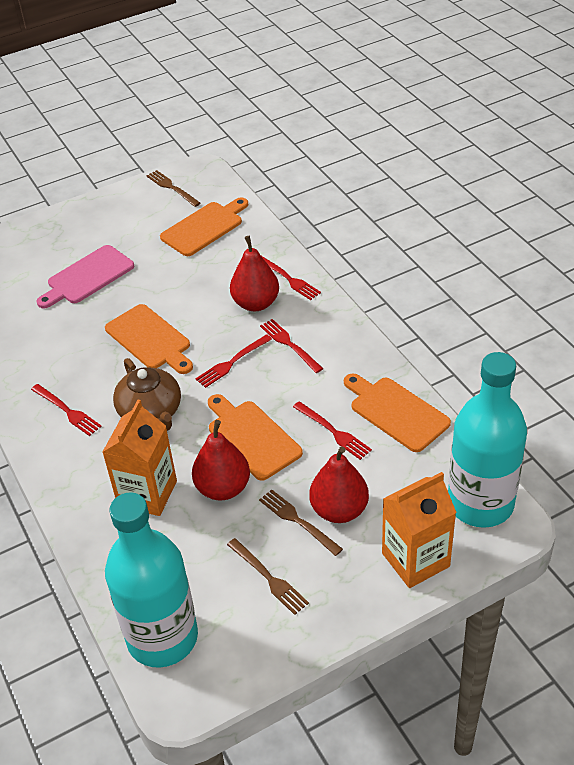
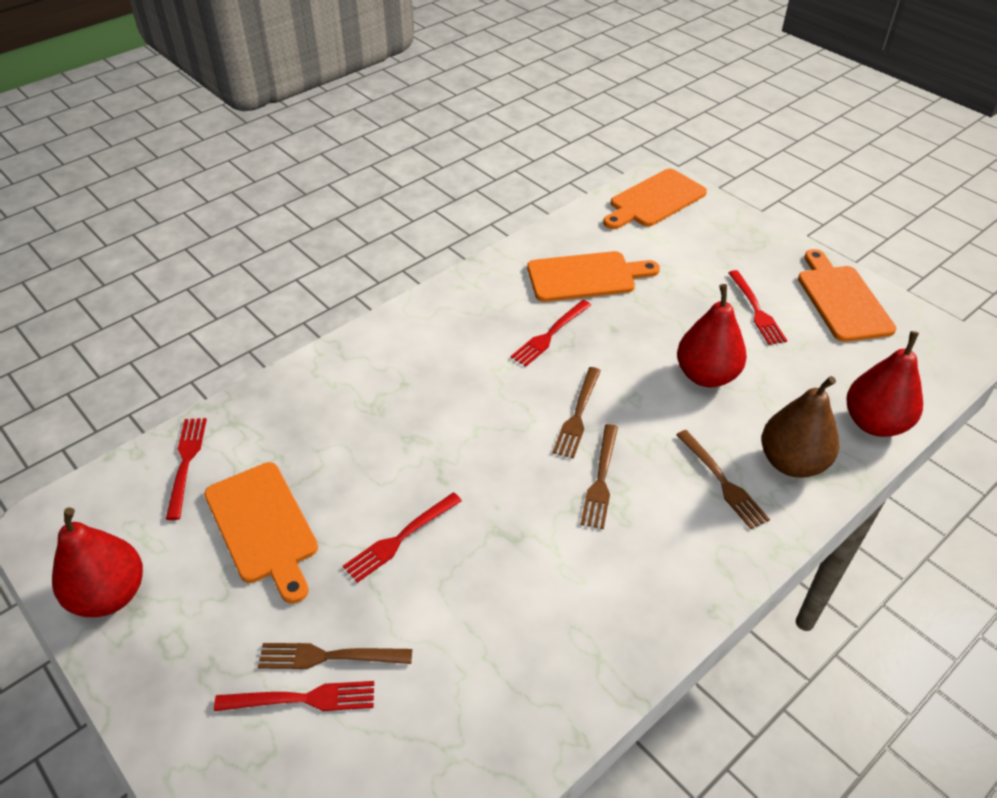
brown fork: 3 -> 4
brown pear: 0 -> 1
brown teapot: 1 -> 0
orange carton: 2 -> 0
pink cutting board: 1 -> 0
turquoise bottle: 2 -> 0

